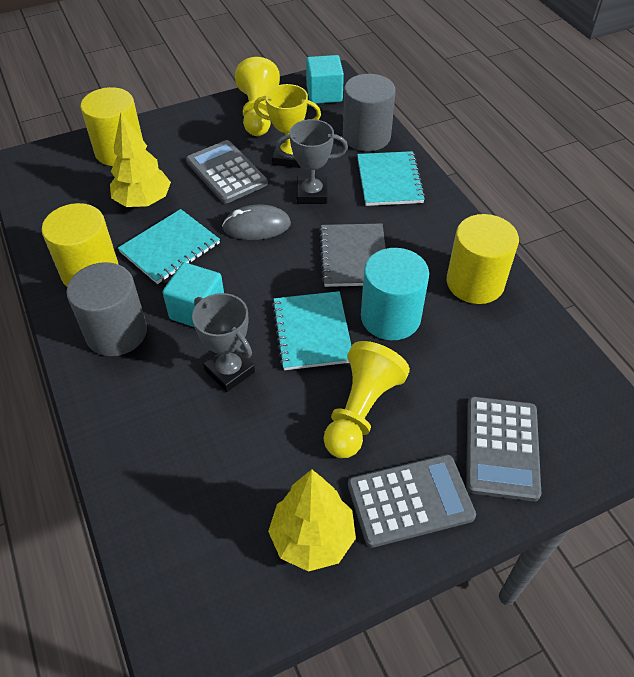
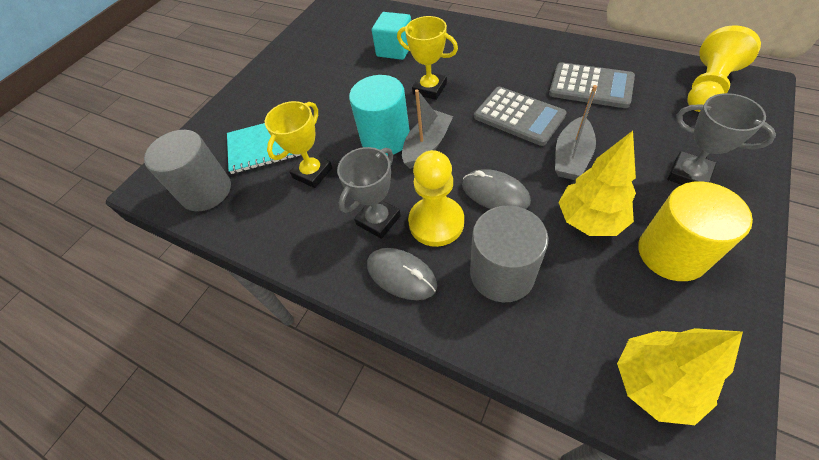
grey boat: 0 -> 2
grey calculator: 3 -> 2
grey mouse: 1 -> 2
grey notebook: 1 -> 0
turquoise cube: 2 -> 1
turquoise notebook: 3 -> 1
yellow cylinder: 3 -> 1
yellow trophy: 1 -> 2

